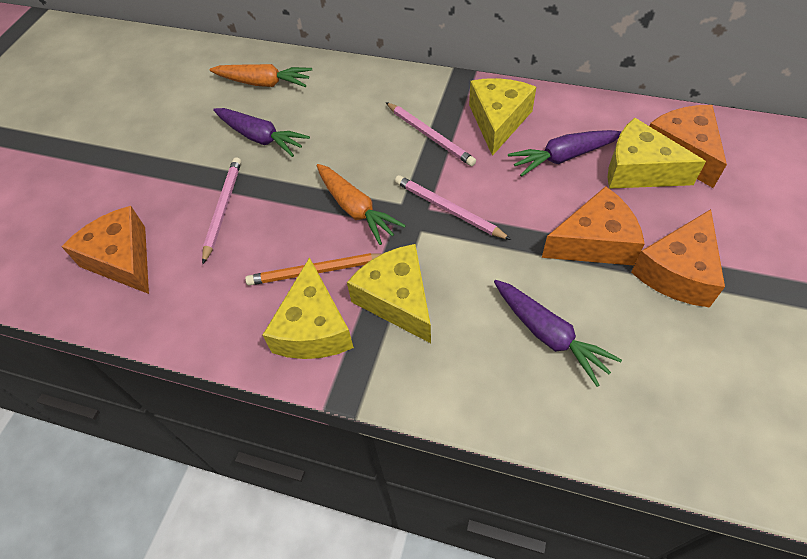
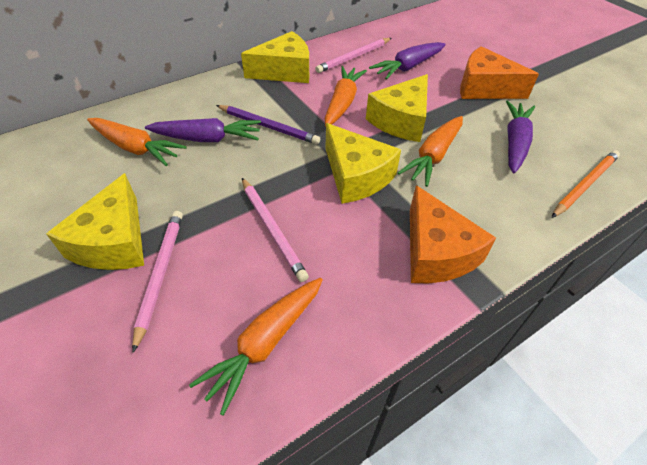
orange carrot: 2 -> 4
orange cheese: 4 -> 2
purple pencil: 0 -> 1

